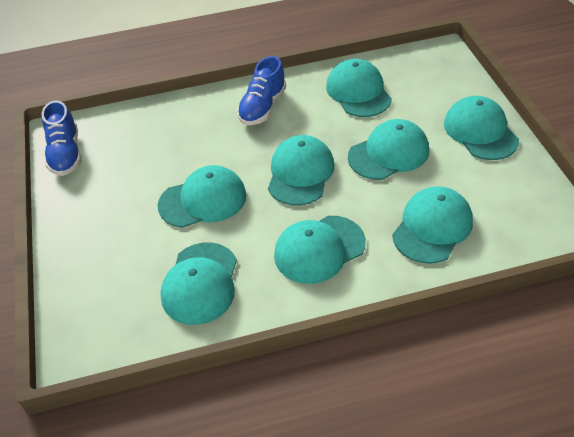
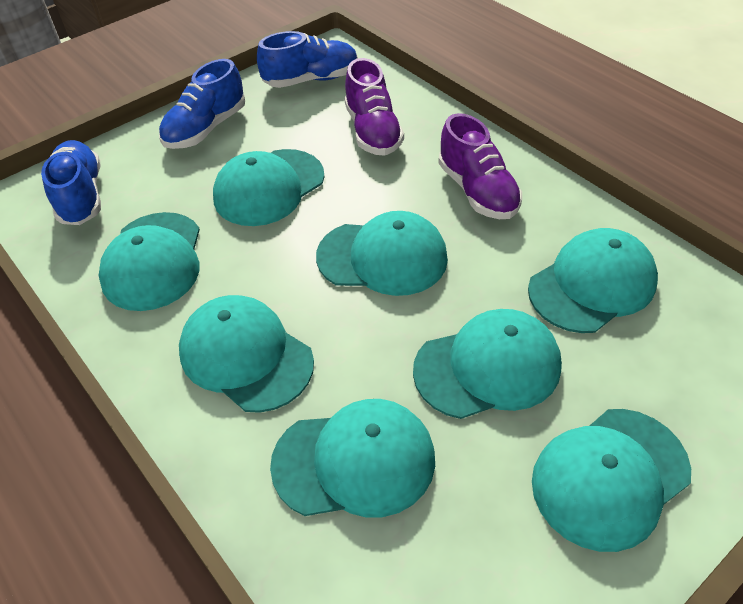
blue shoe: 2 -> 3
purple shoe: 0 -> 2

